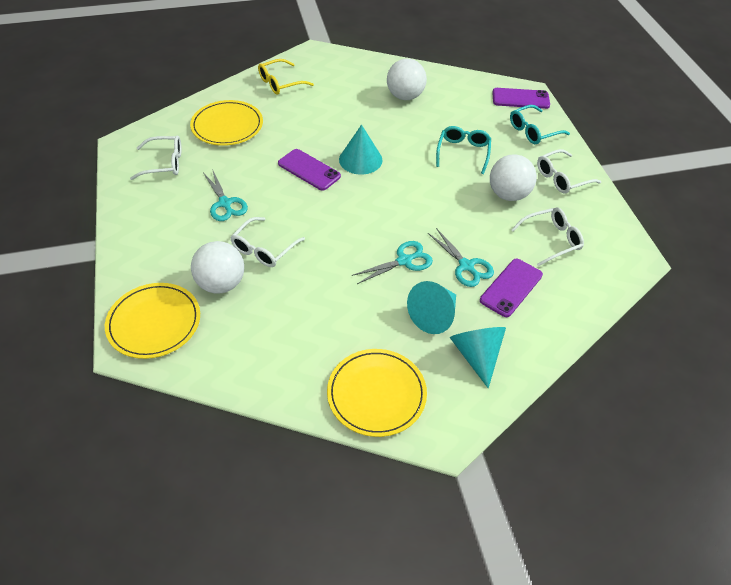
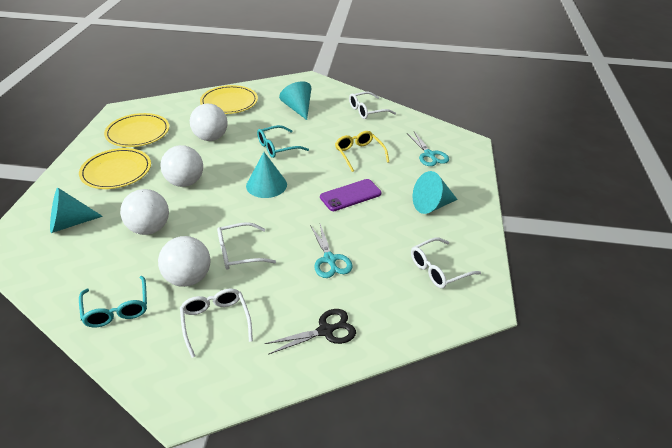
black scissors: 0 -> 1
purple phone: 3 -> 1
turquoise cone: 3 -> 4
turquoise scissors: 3 -> 2
white ball: 3 -> 4

